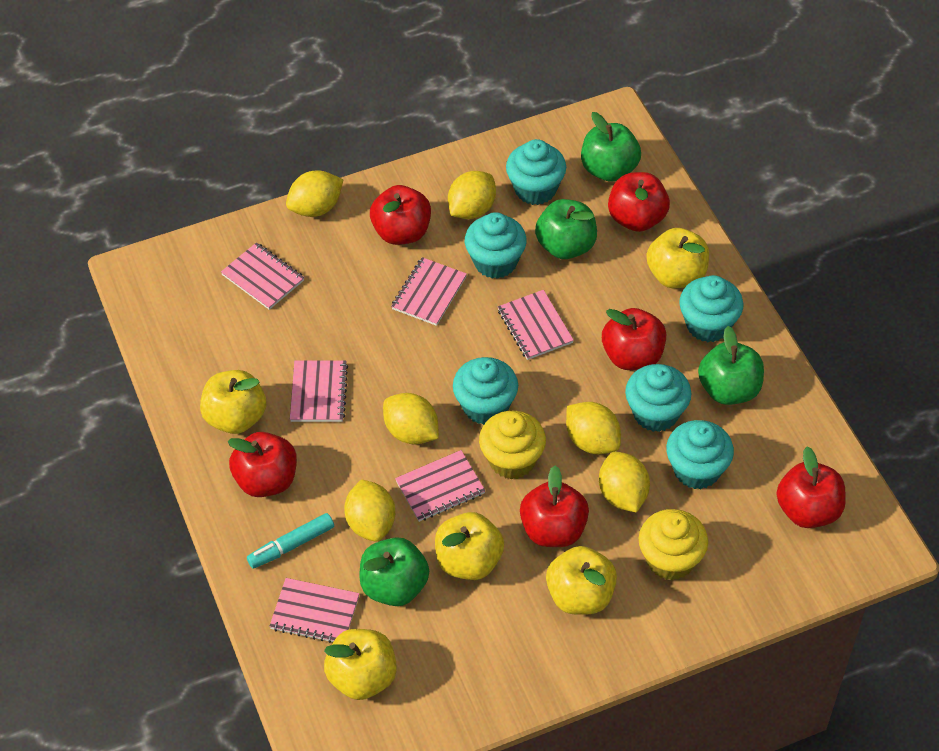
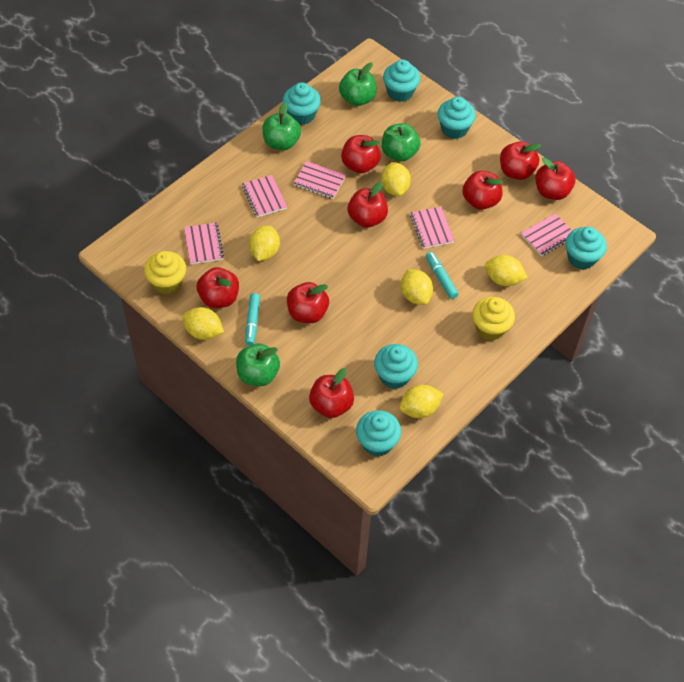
pink notebook: 6 -> 5
red apple: 6 -> 8
turquoise marker: 1 -> 2
yellow apple: 5 -> 0

